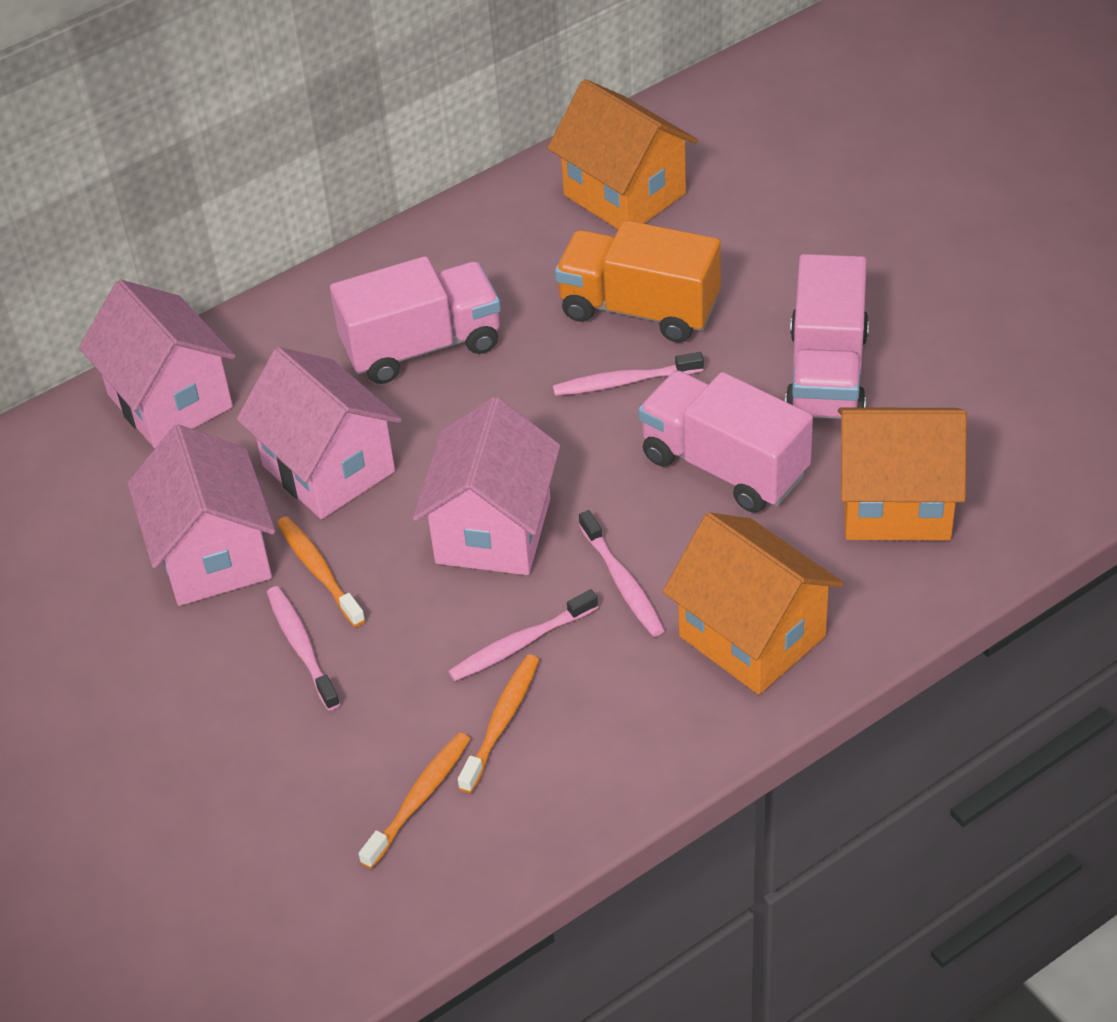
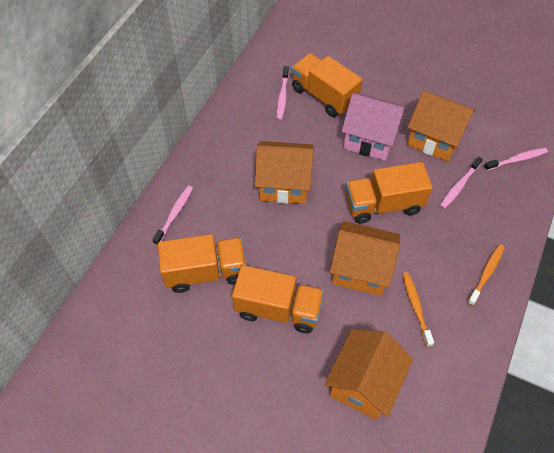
orange house: 3 -> 4
orange toothbrush: 3 -> 2
orange truck: 1 -> 4
pink house: 4 -> 1
pink truck: 3 -> 0

